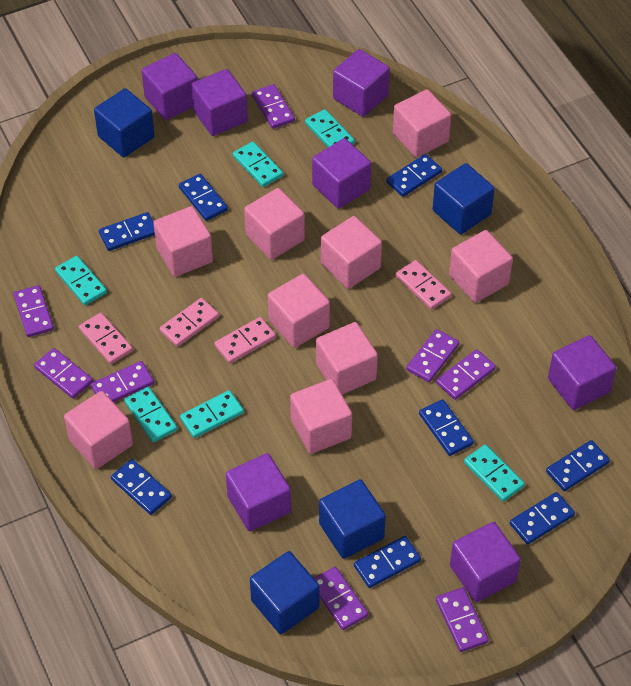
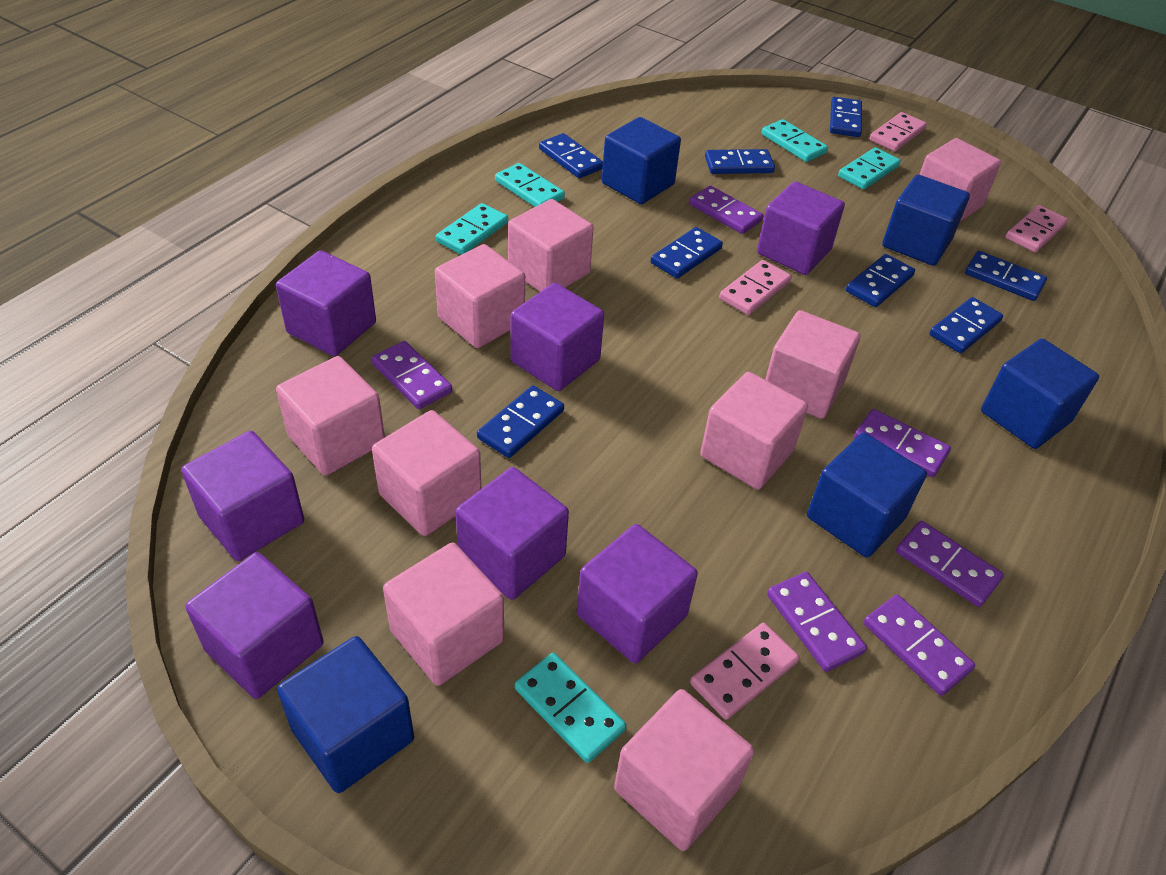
blue cube: 4 -> 5
purple domino: 8 -> 6
turquoise domino: 6 -> 5

